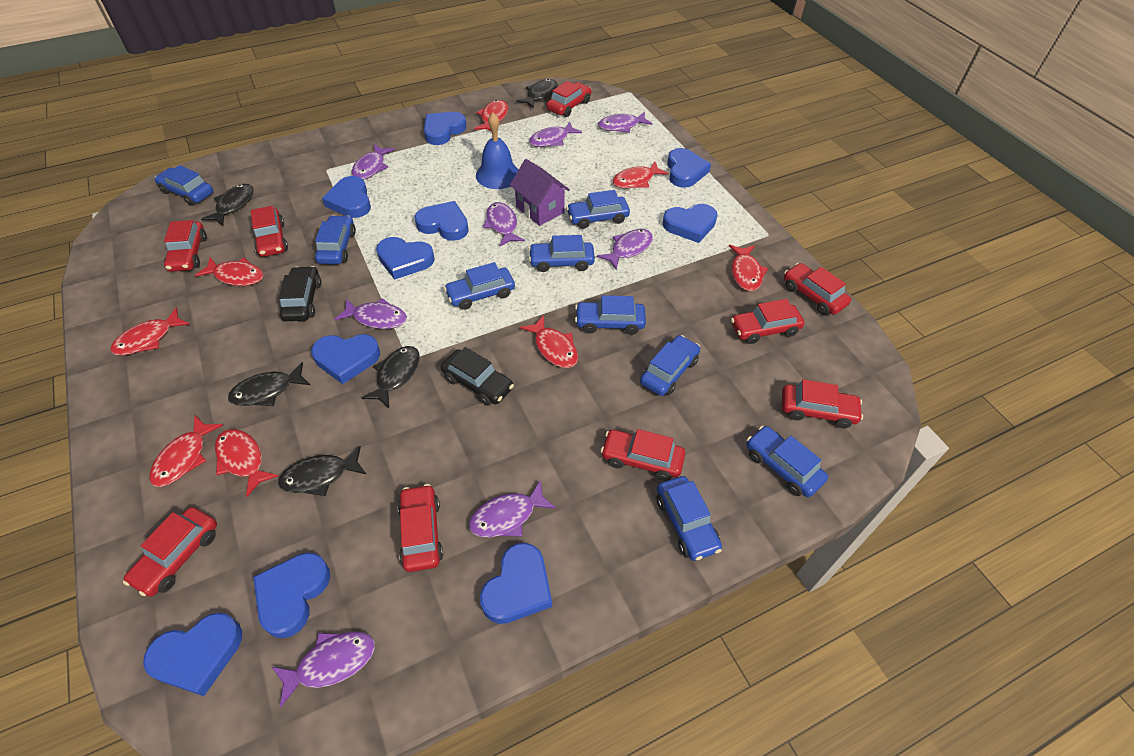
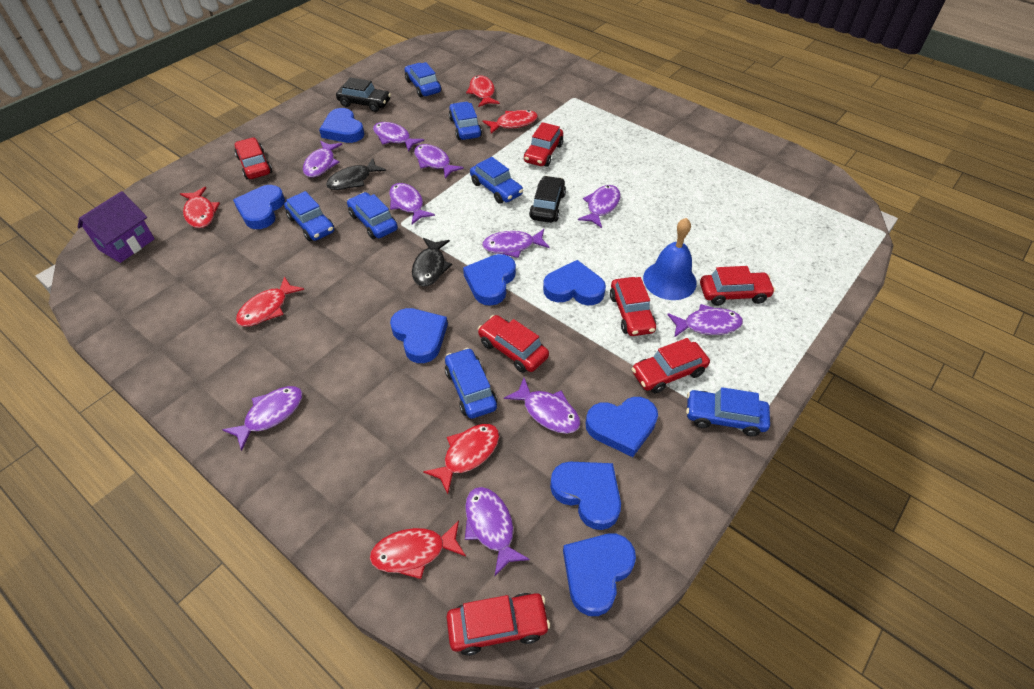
black fish: 5 -> 2
blue car: 9 -> 7
blue heart: 10 -> 8
purple fish: 8 -> 10
red car: 9 -> 7
red fish: 8 -> 6

